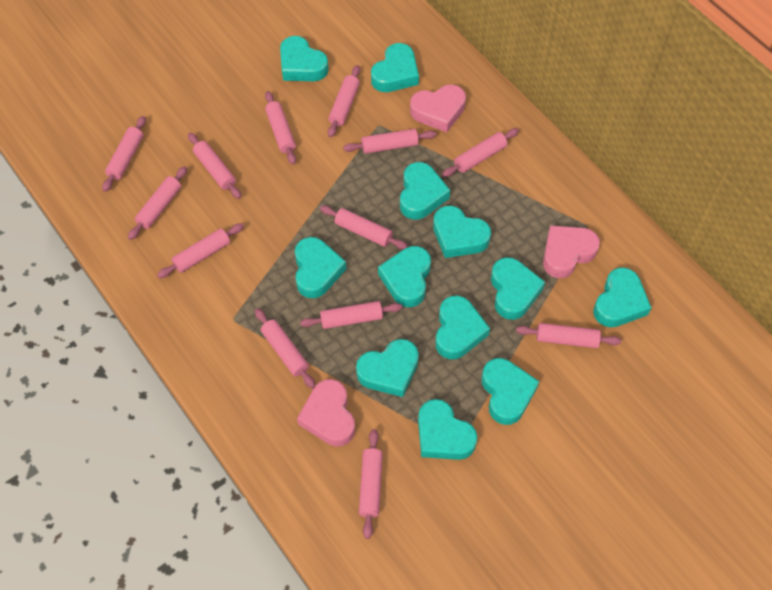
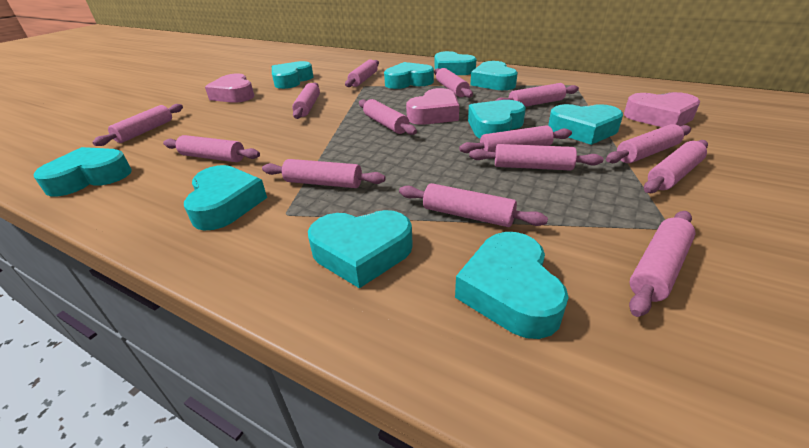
pink rolling pin: 13 -> 14
turquoise heart: 12 -> 10

